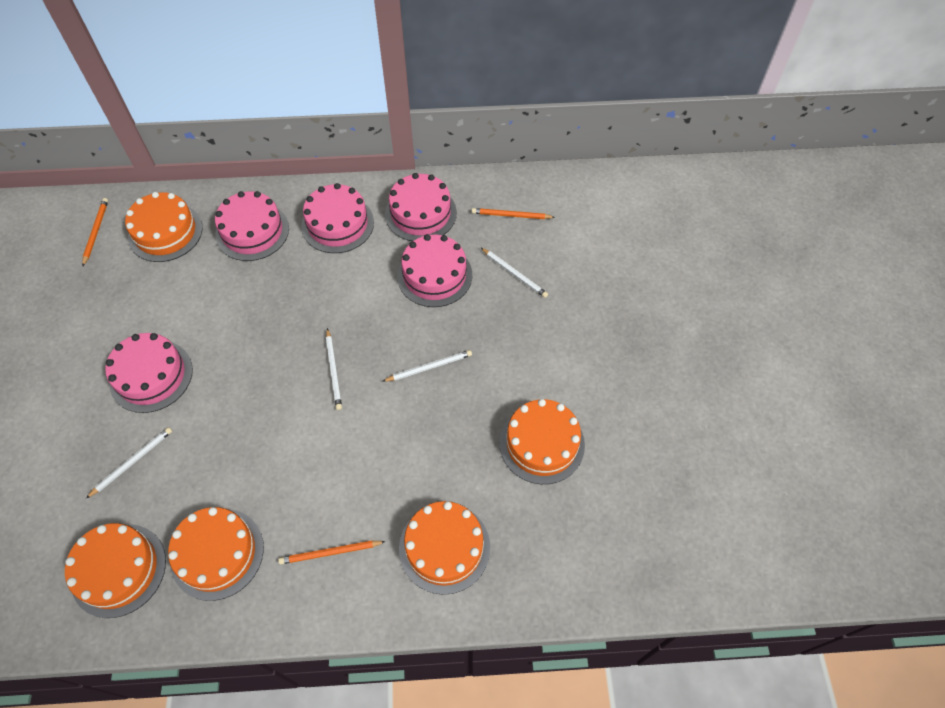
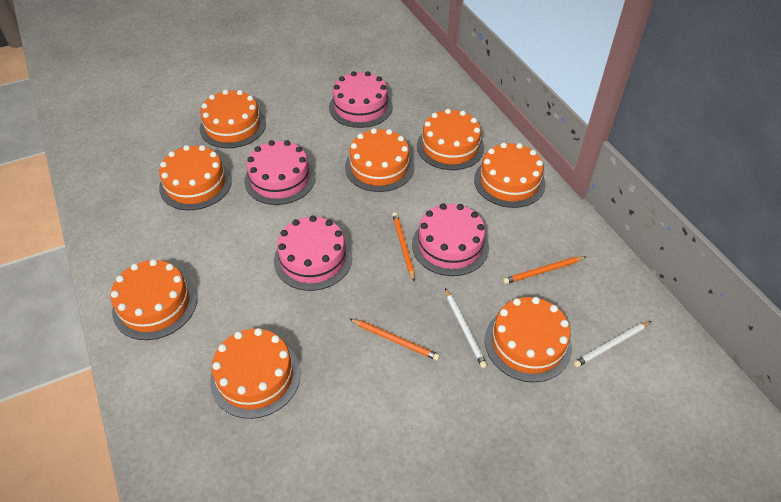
orange cake: 5 -> 8
pink cake: 5 -> 4
white pencil: 4 -> 2

